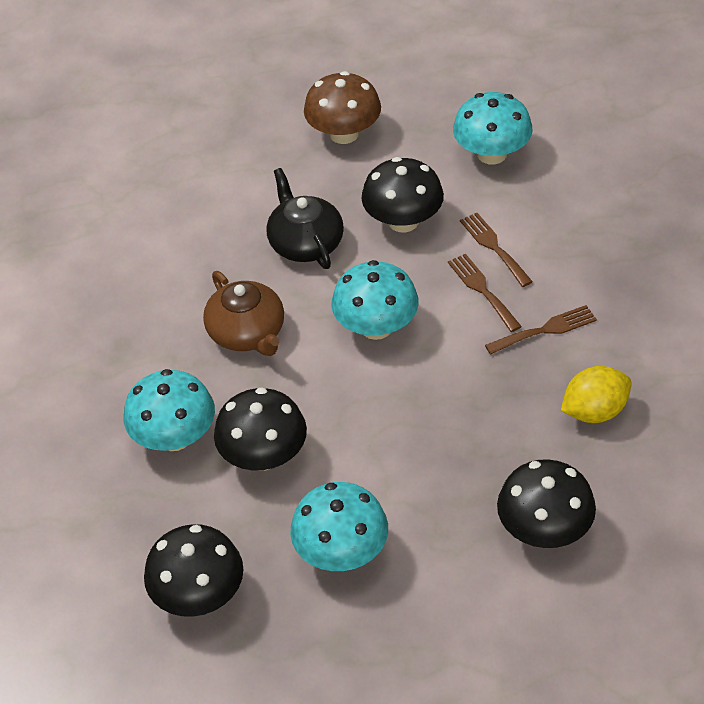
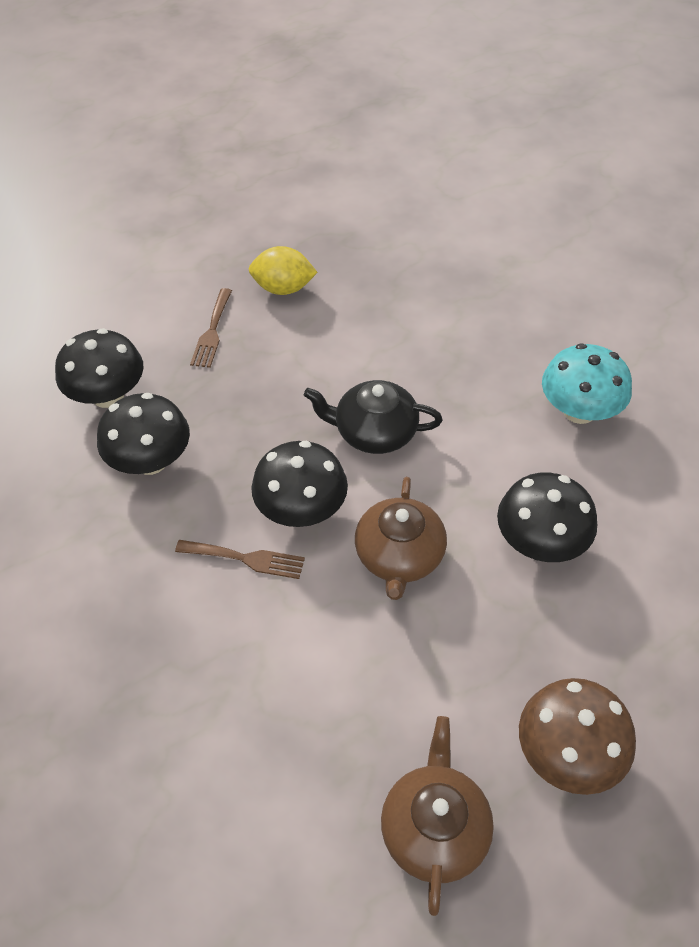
brown fork: 3 -> 2
brown teapot: 1 -> 2
turquoise mushroom: 4 -> 1

